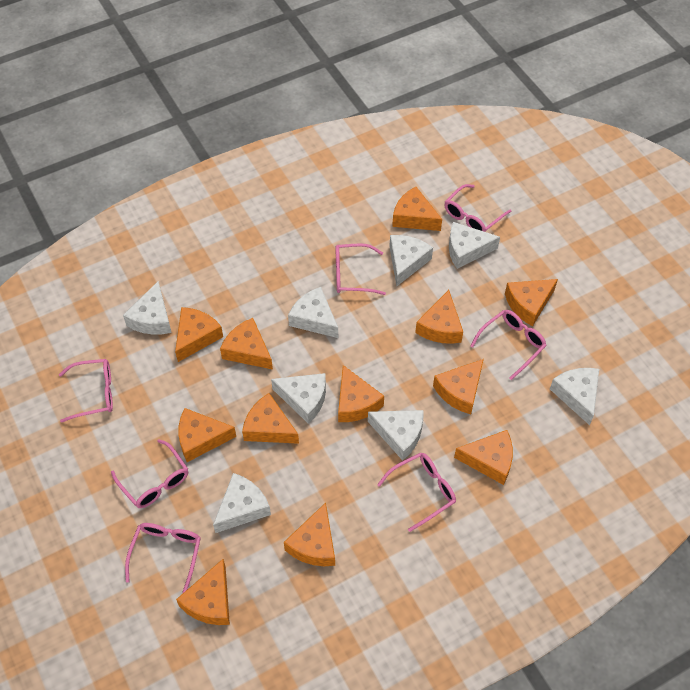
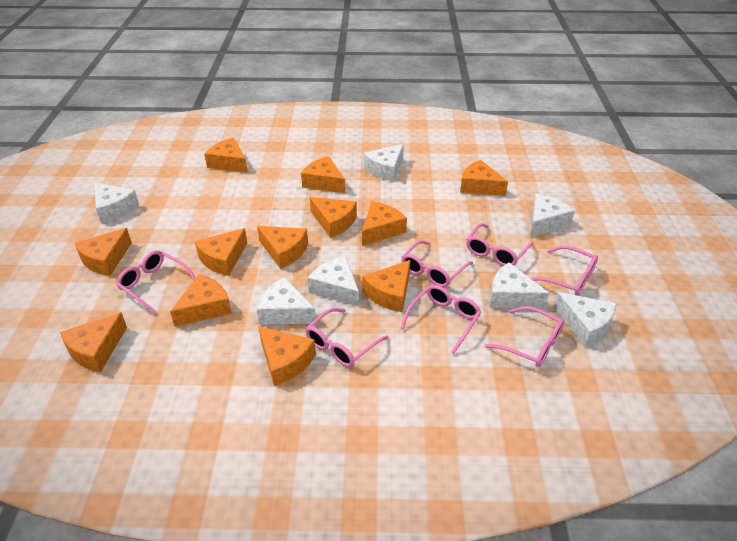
white cheese: 8 -> 7

